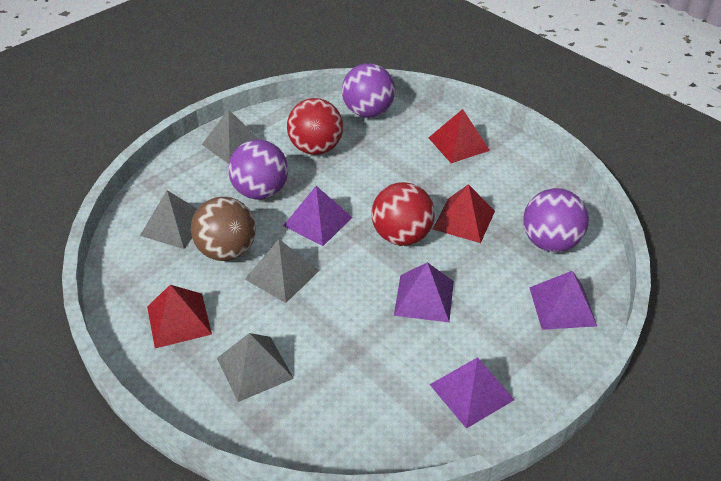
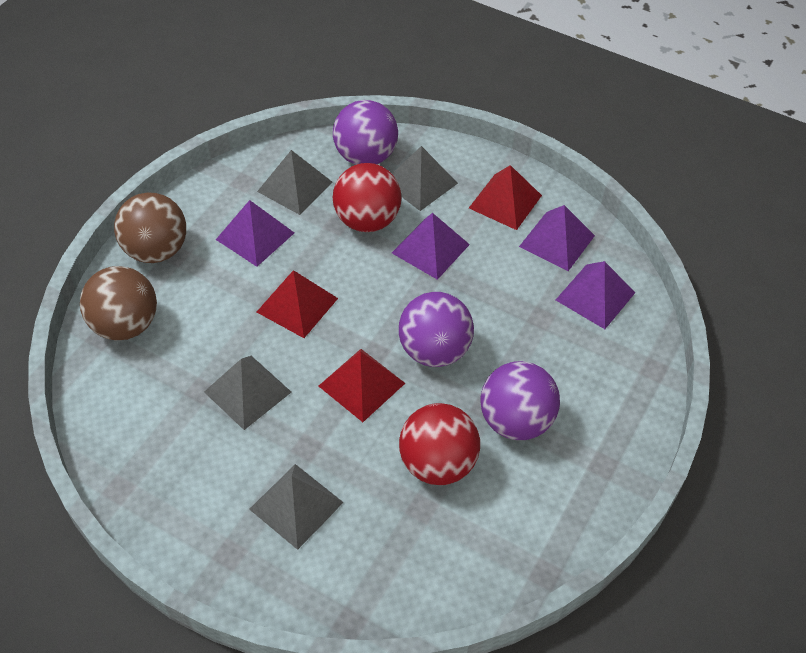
brown ball: 1 -> 2

